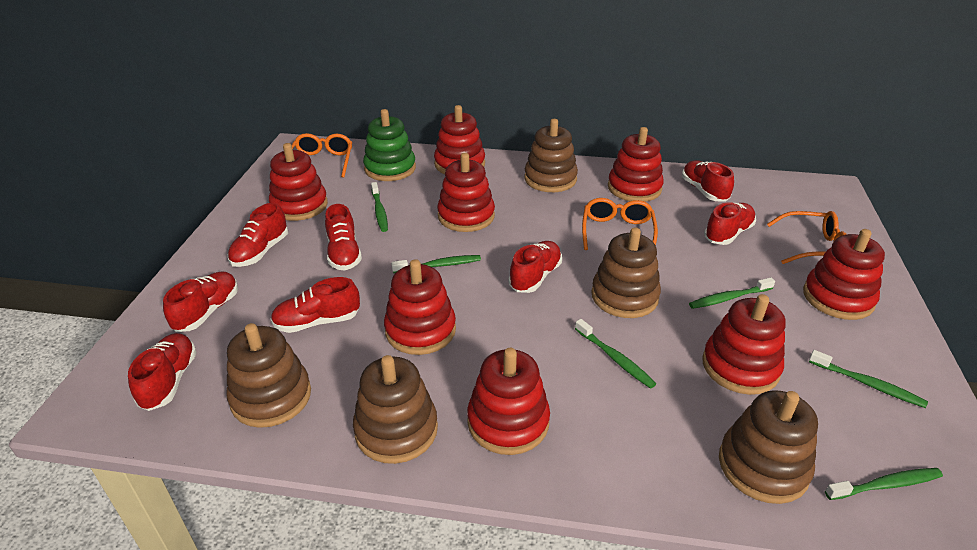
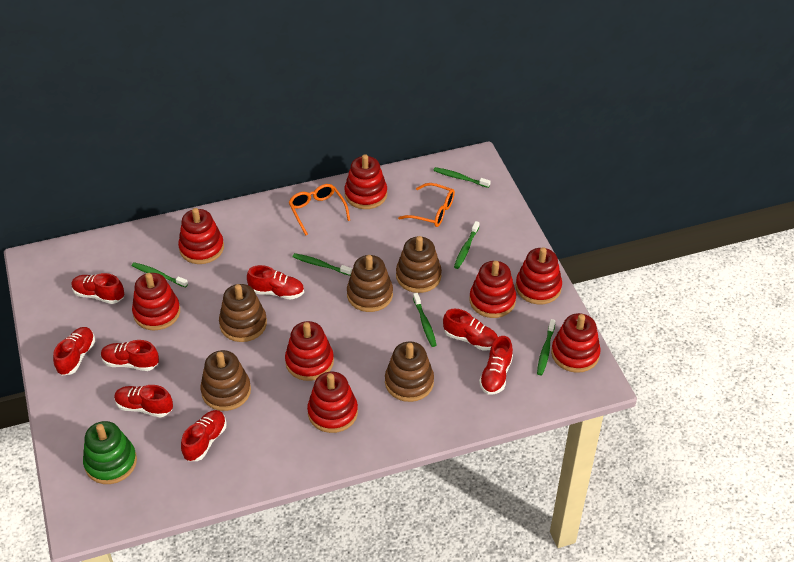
orange glasses: 3 -> 2

